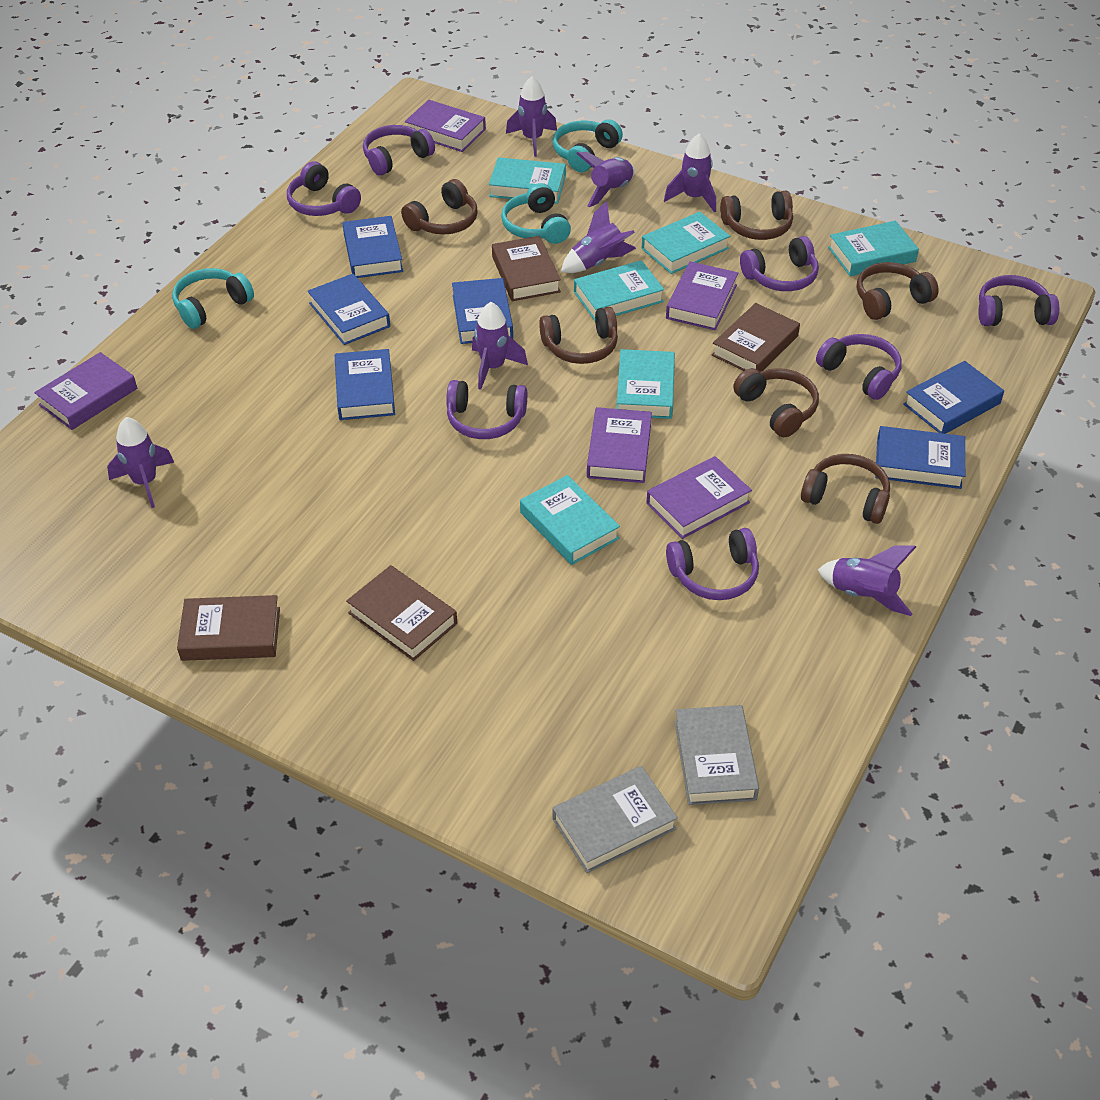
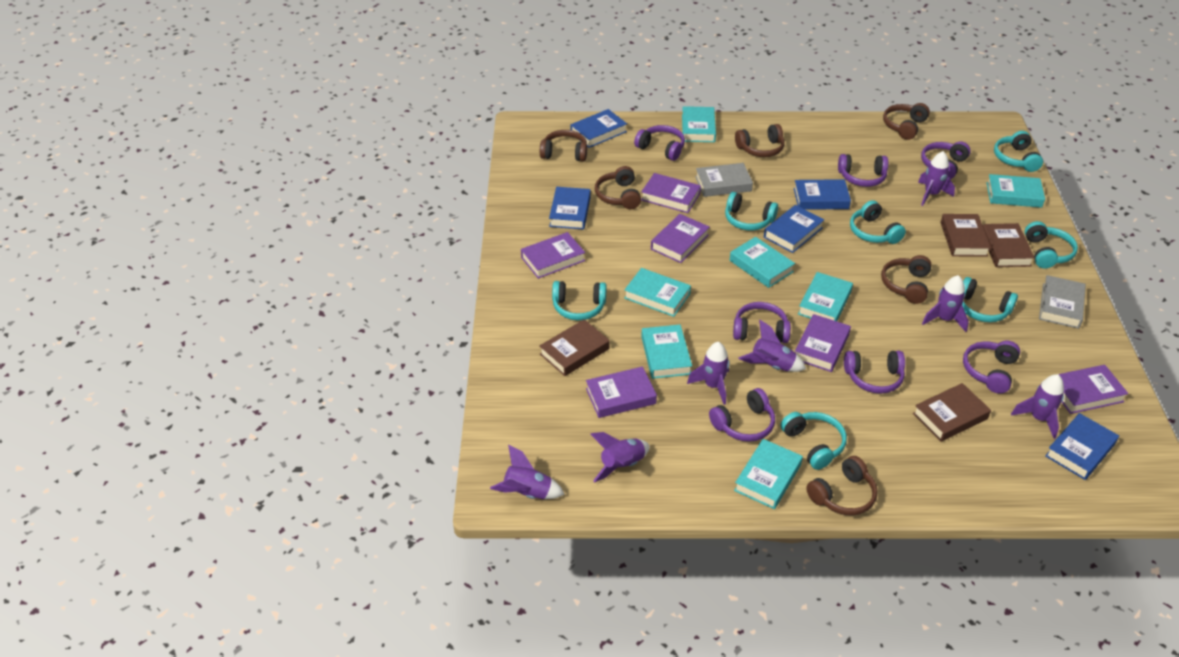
blue book: 6 -> 5
purple book: 5 -> 6
turquoise book: 6 -> 7
turquoise headphones: 3 -> 7

